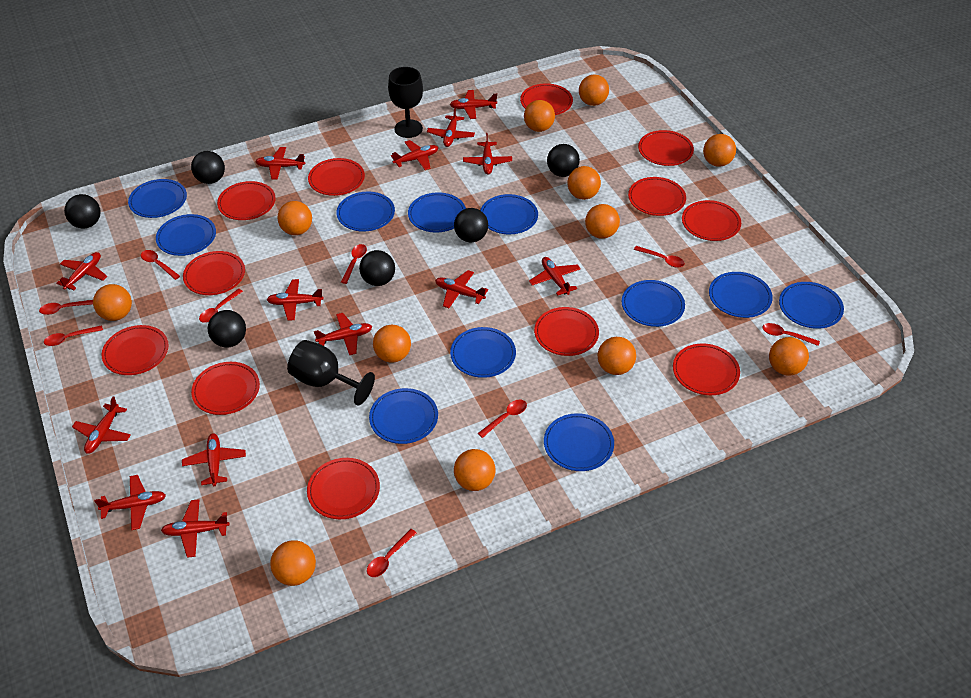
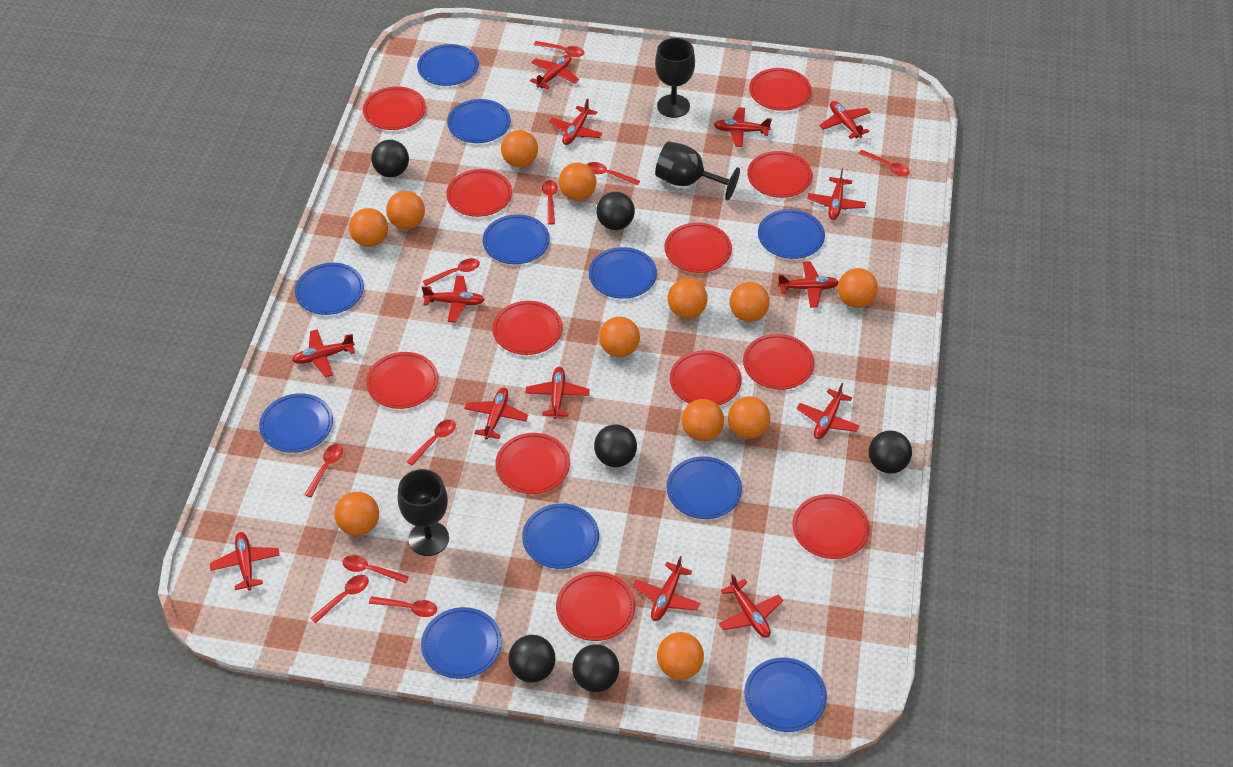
black goblet: 2 -> 3
red spoon: 9 -> 10

